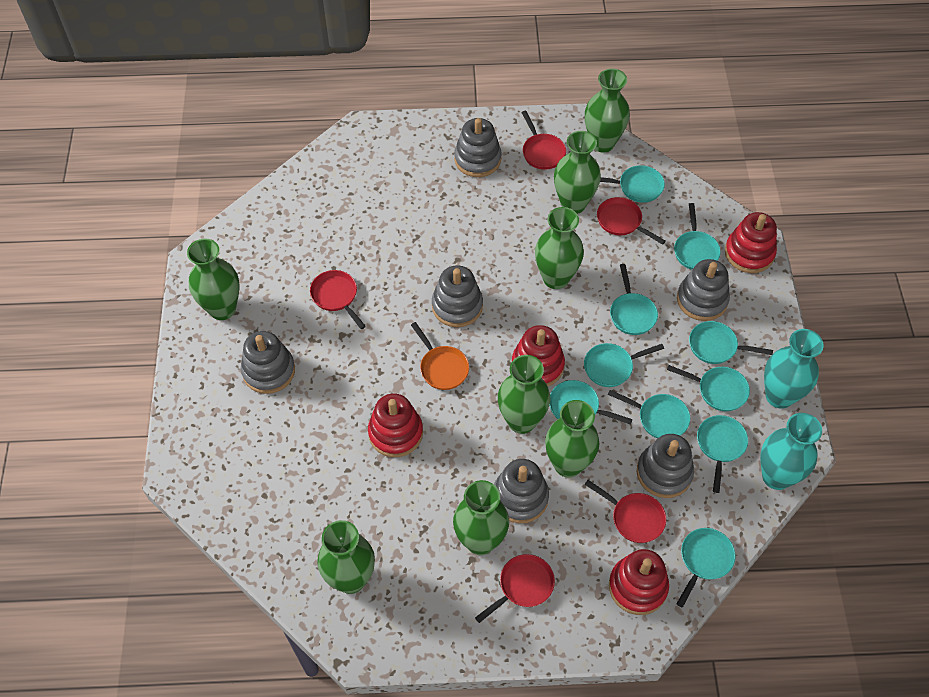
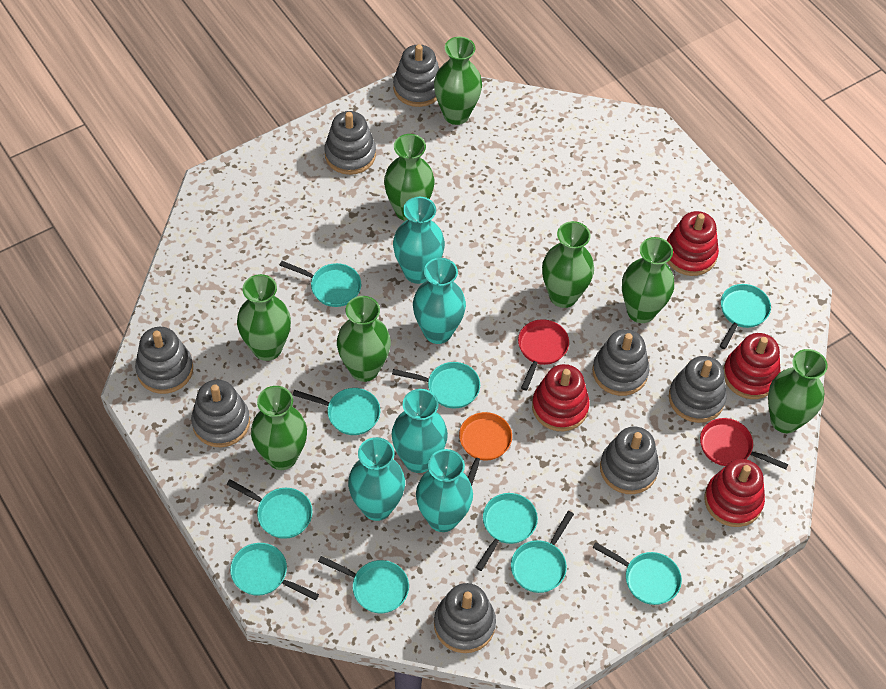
grey stacking toy: 6 -> 8
red pan: 5 -> 2
turquoise vase: 2 -> 5

